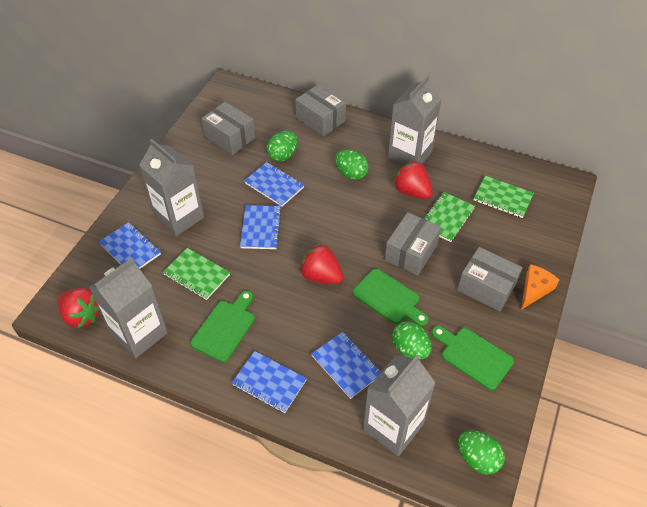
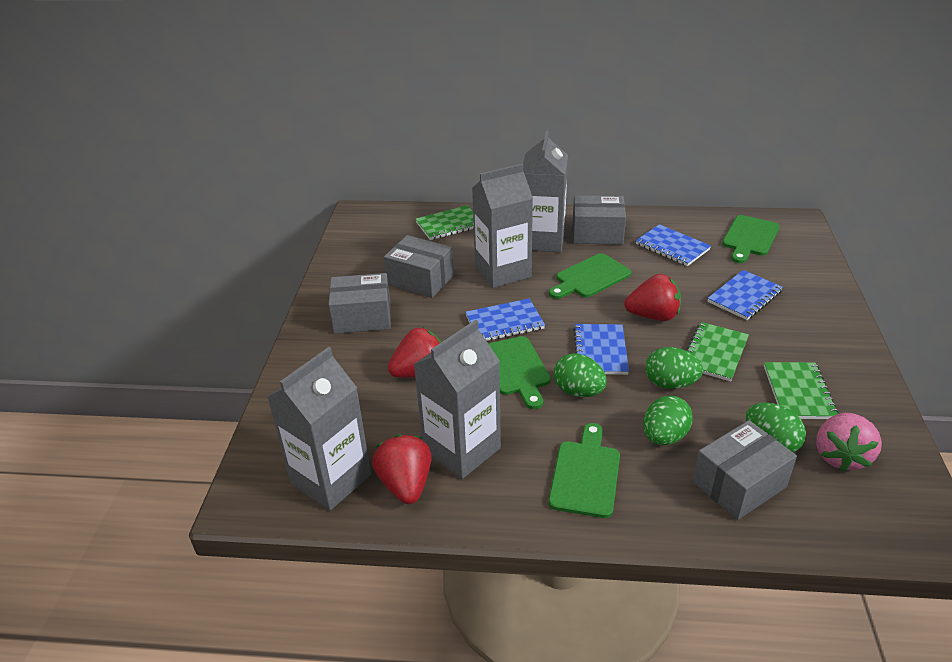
blue notebook: 5 -> 4
green cutting board: 3 -> 4
orange cheese: 1 -> 0
pink strawberry: 0 -> 1

